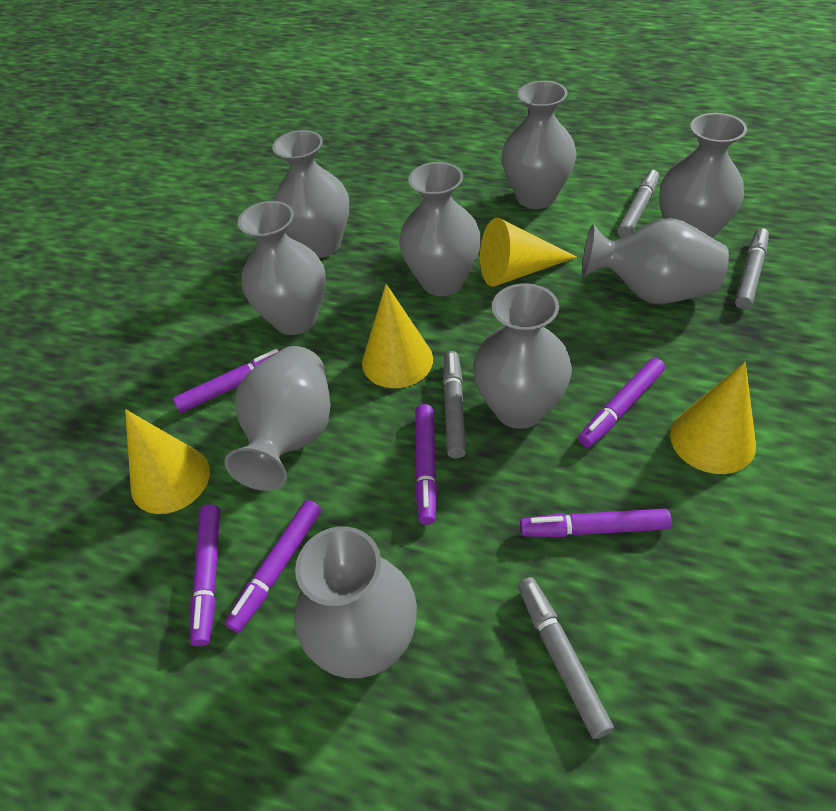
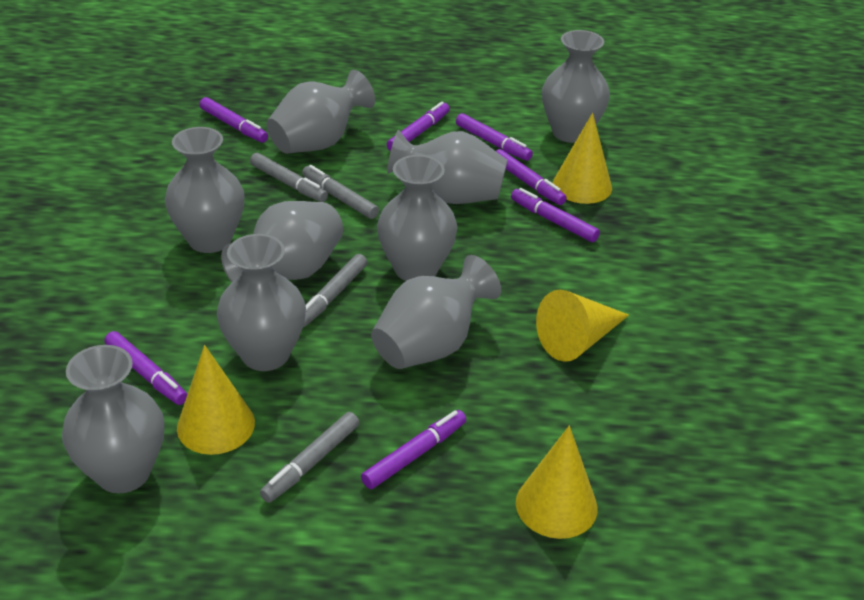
purple marker: 6 -> 7

